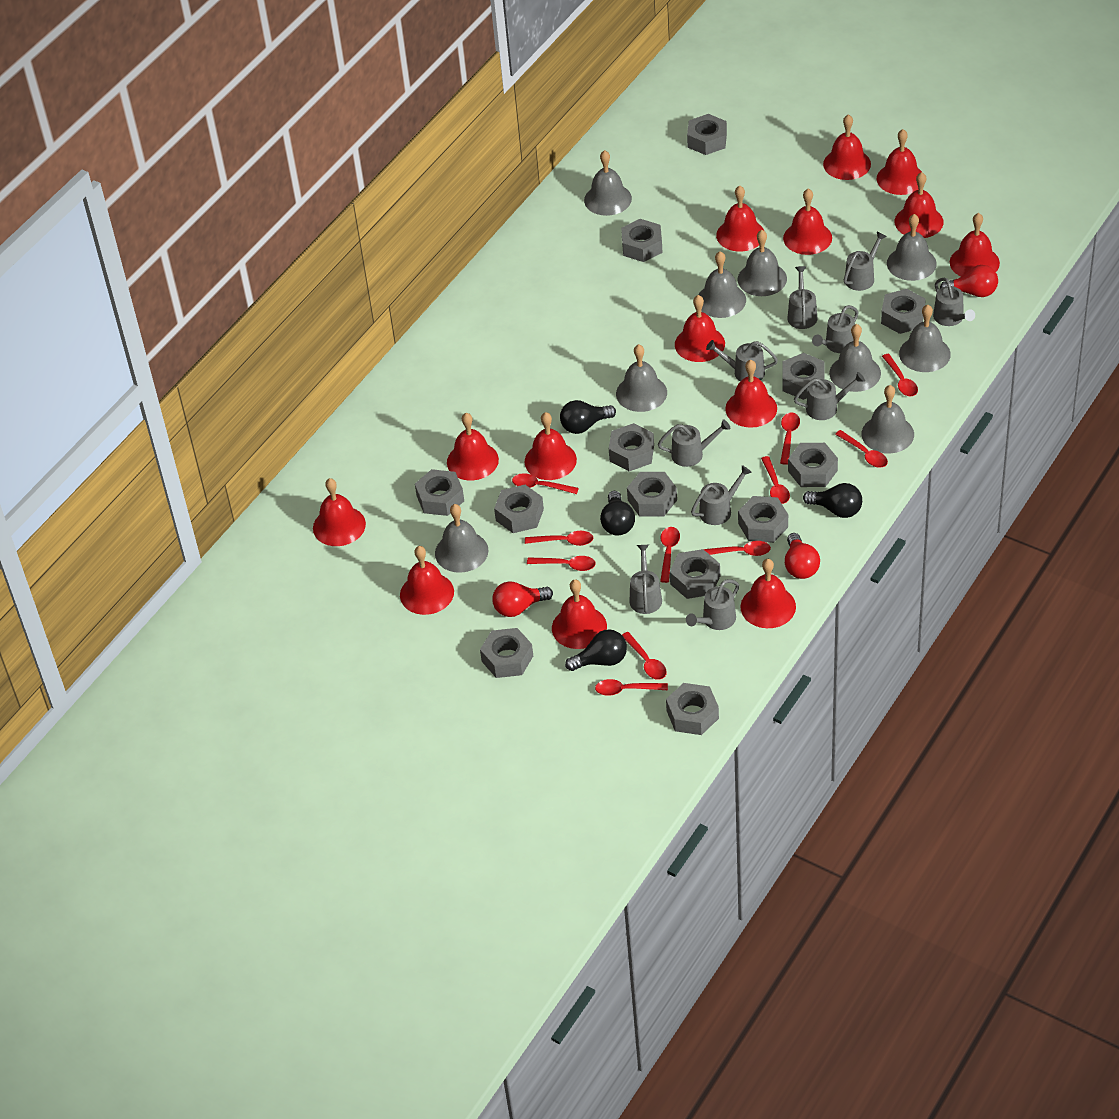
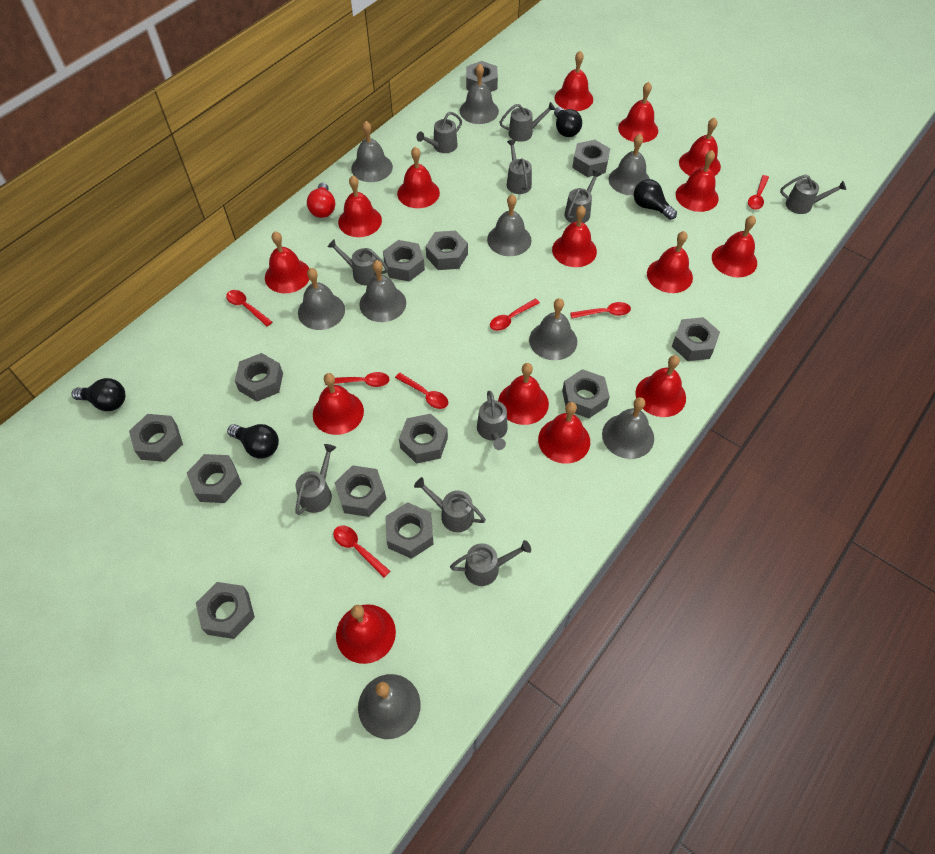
red bell: 14 -> 15
red light bulb: 3 -> 1
red spoon: 11 -> 7

